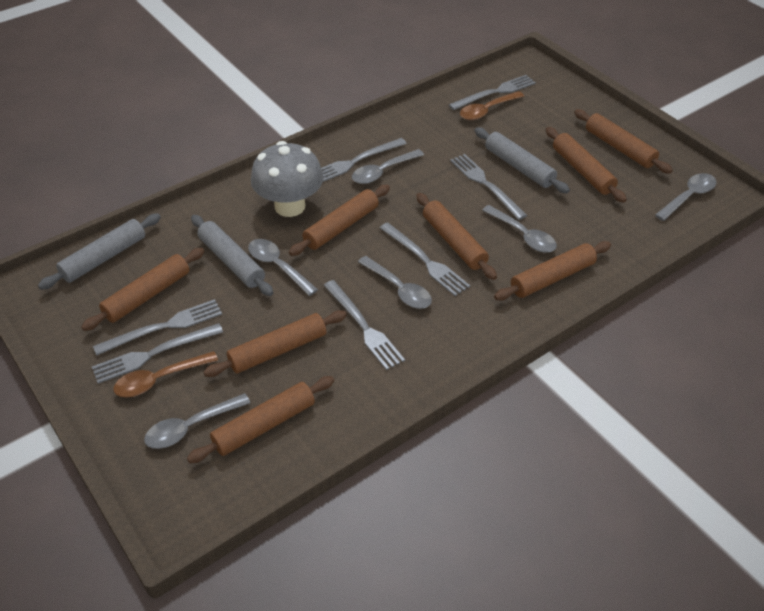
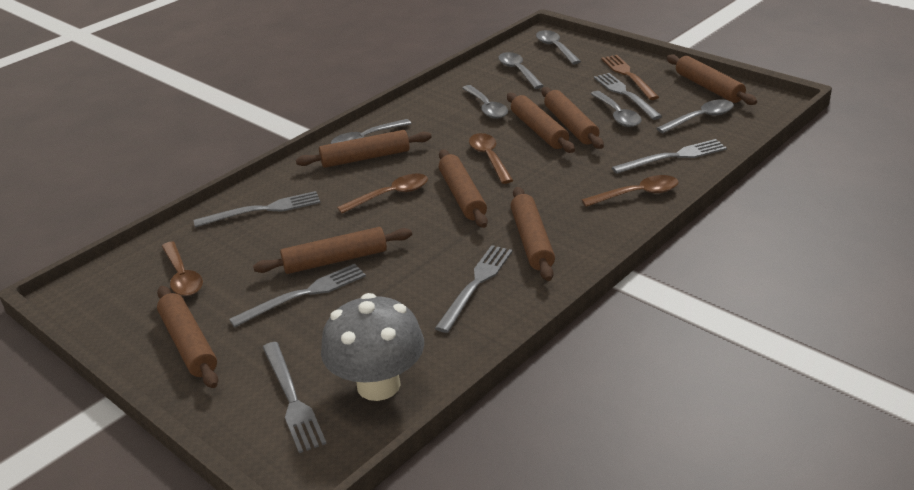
brown fork: 0 -> 1
brown spoon: 2 -> 4
grey fork: 7 -> 6
grey rolling pin: 3 -> 0

